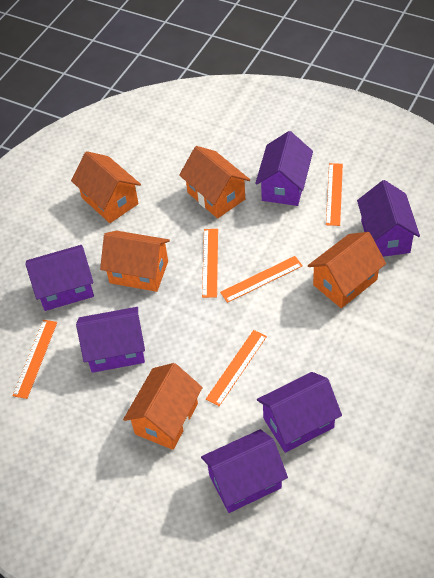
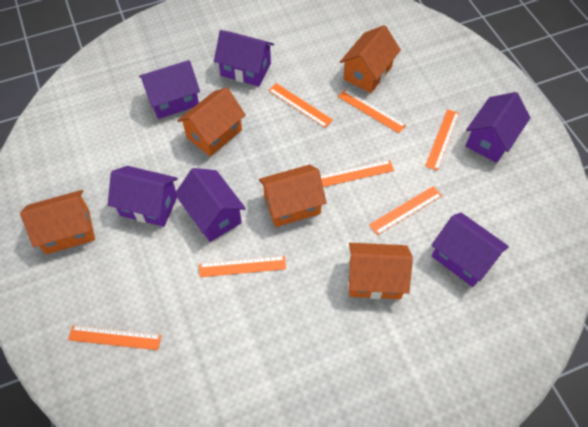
orange ruler: 5 -> 7

